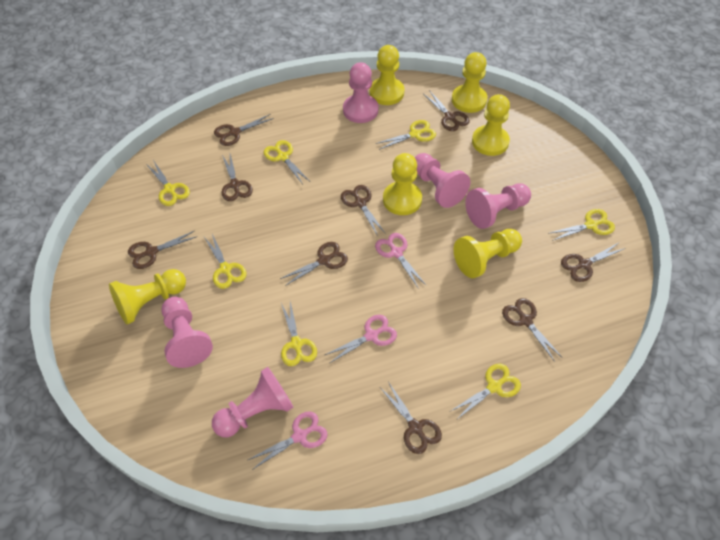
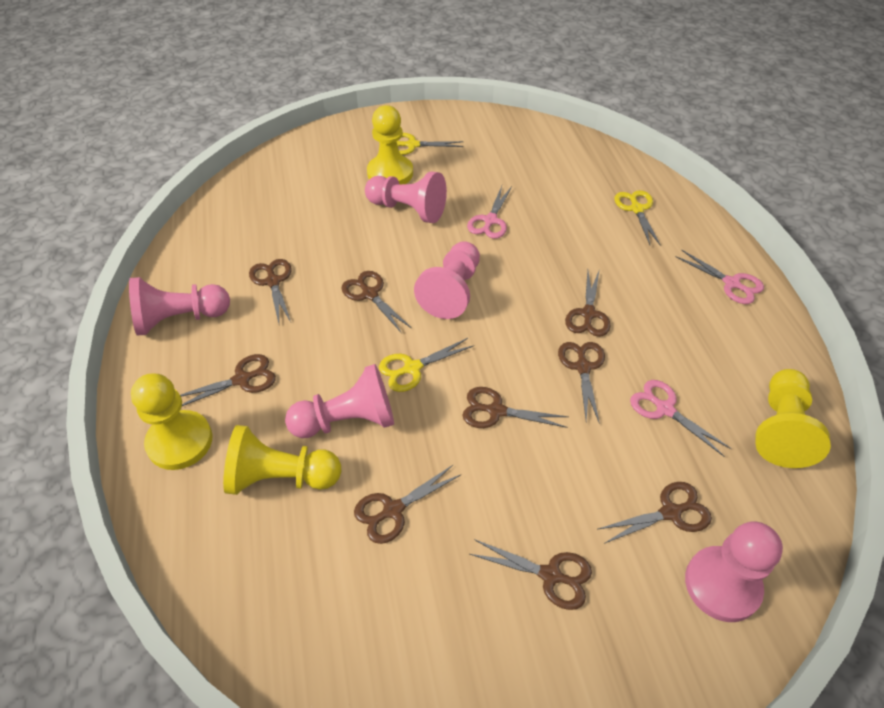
yellow pawn: 6 -> 4
yellow scissors: 7 -> 3

